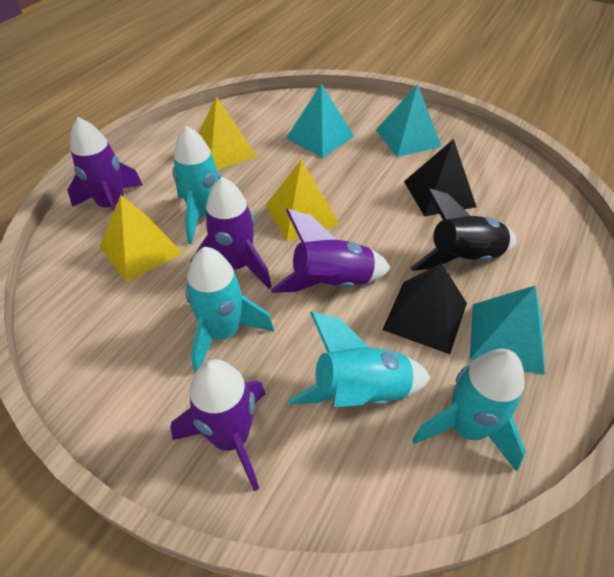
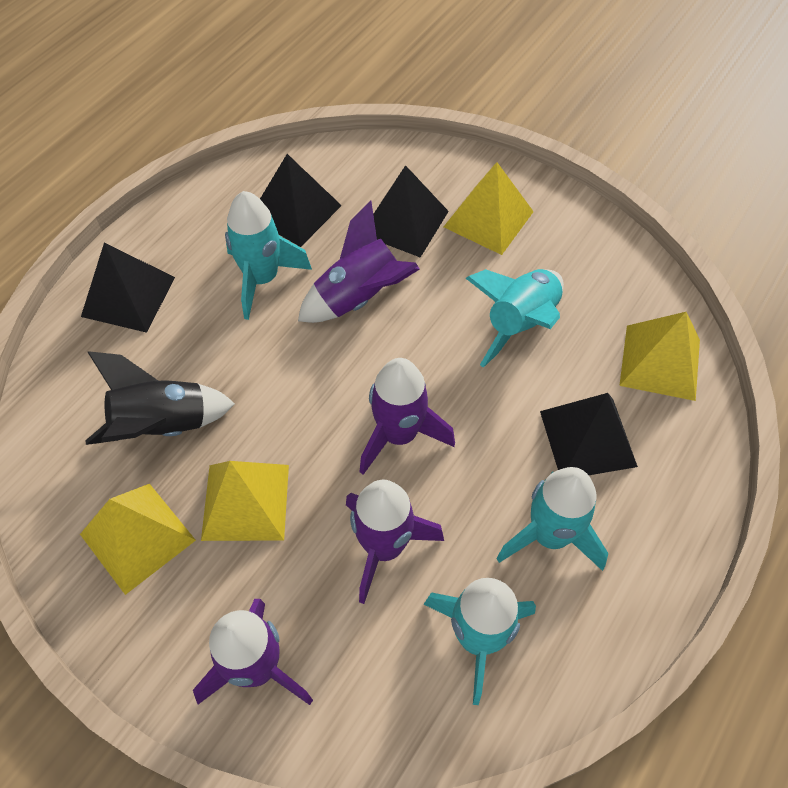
black pyramid: 2 -> 4
turquoise pyramid: 3 -> 0
yellow pyramid: 3 -> 4

